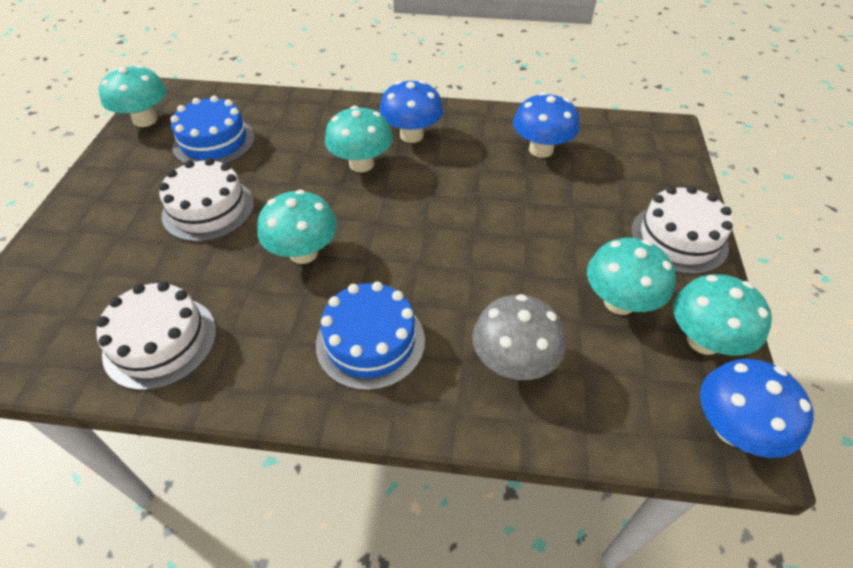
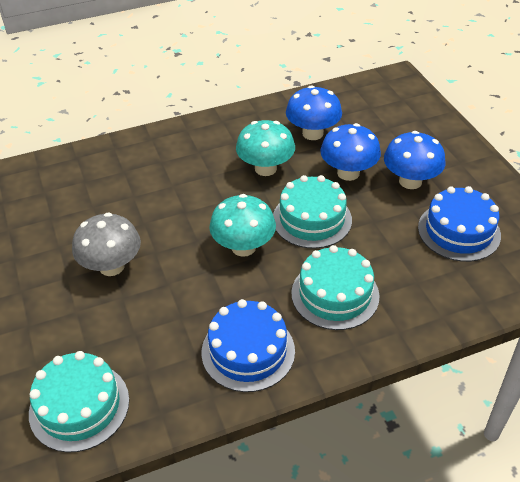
turquoise cake: 0 -> 3
turquoise mushroom: 5 -> 2
white cake: 3 -> 0

